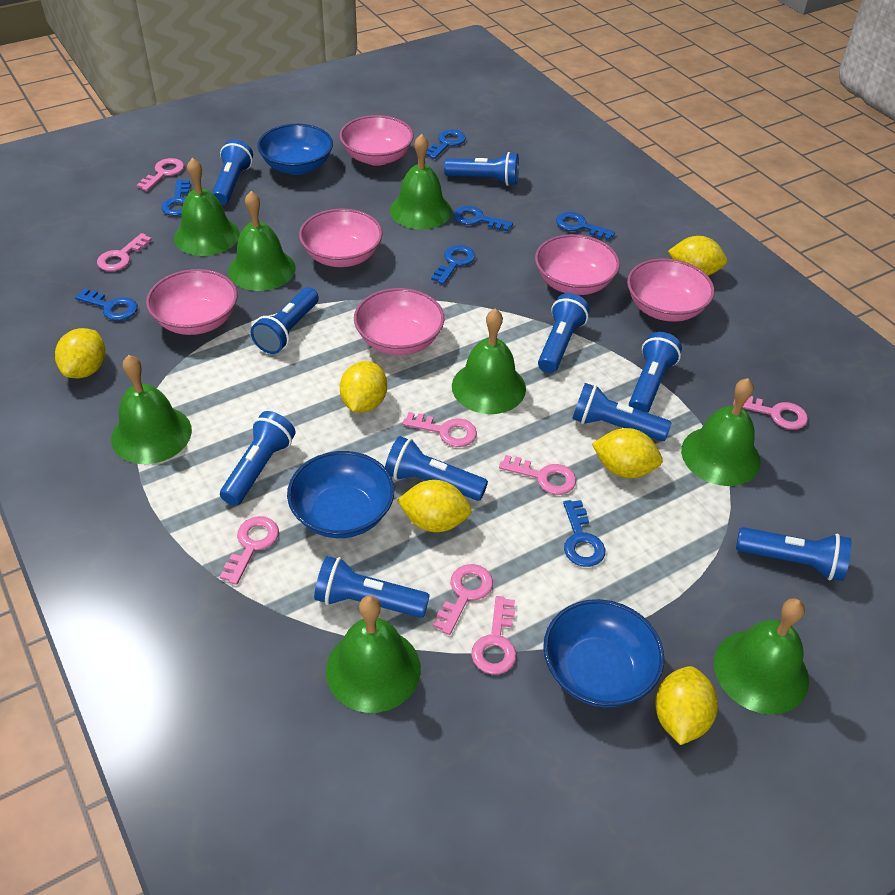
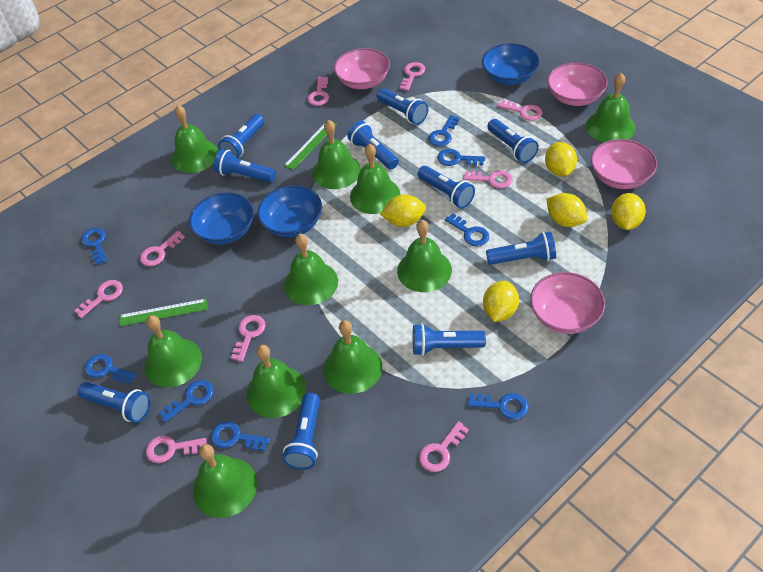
blue key: 7 -> 8
green bell: 8 -> 10
green ruler: 0 -> 2
pink bowl: 6 -> 4
pink key: 8 -> 9
yellow lemon: 6 -> 5

